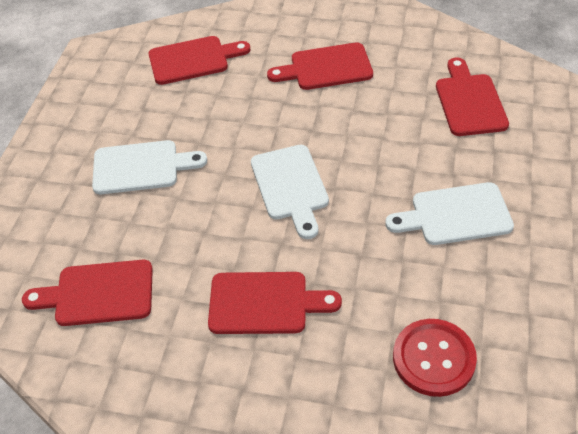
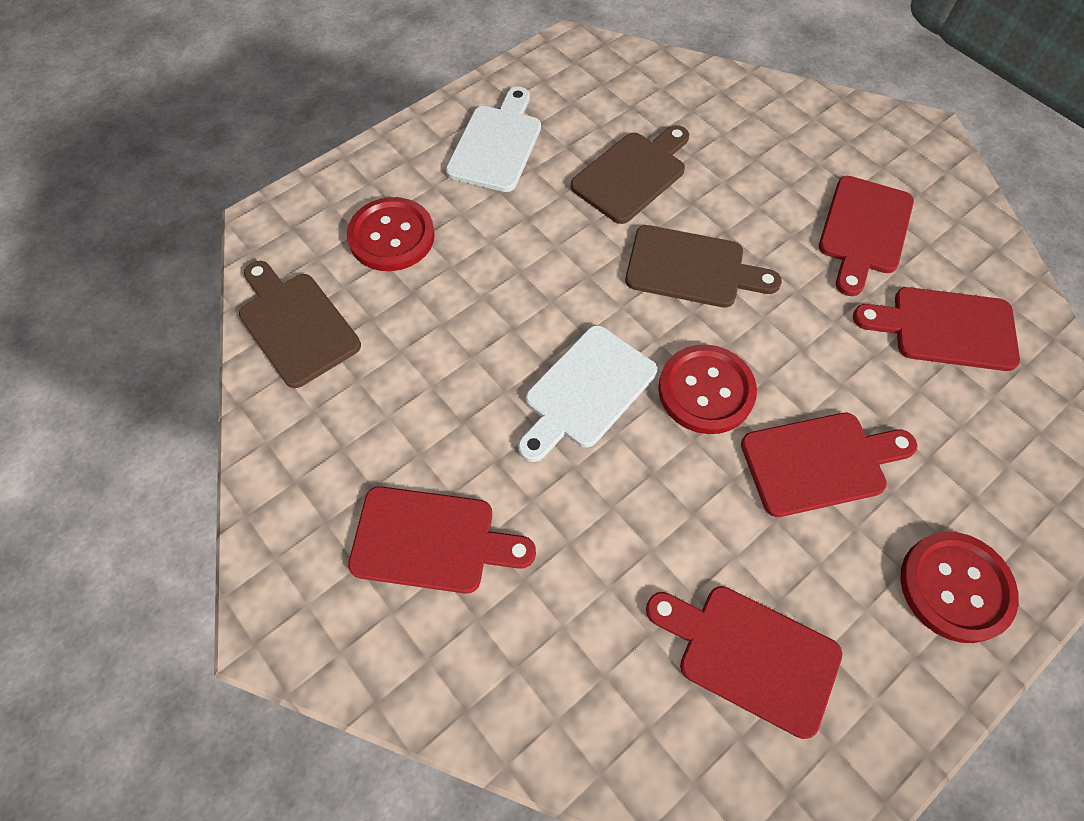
brown cutting board: 0 -> 3
red button: 1 -> 3
white cutting board: 3 -> 2

